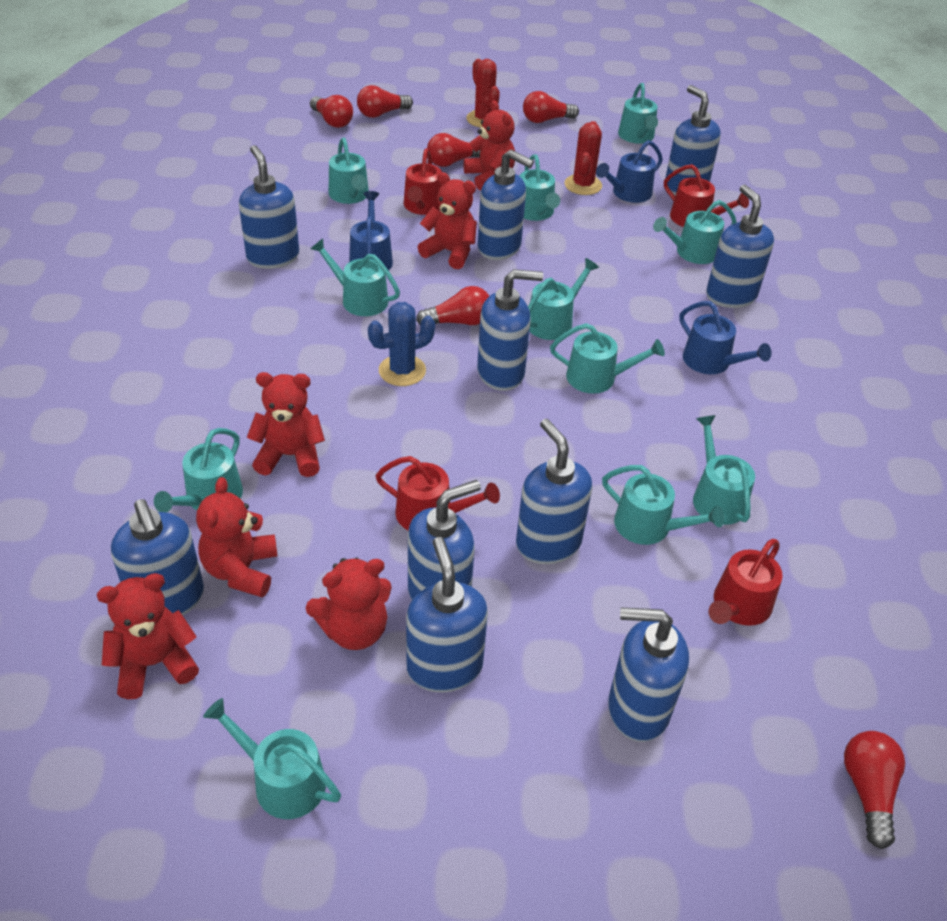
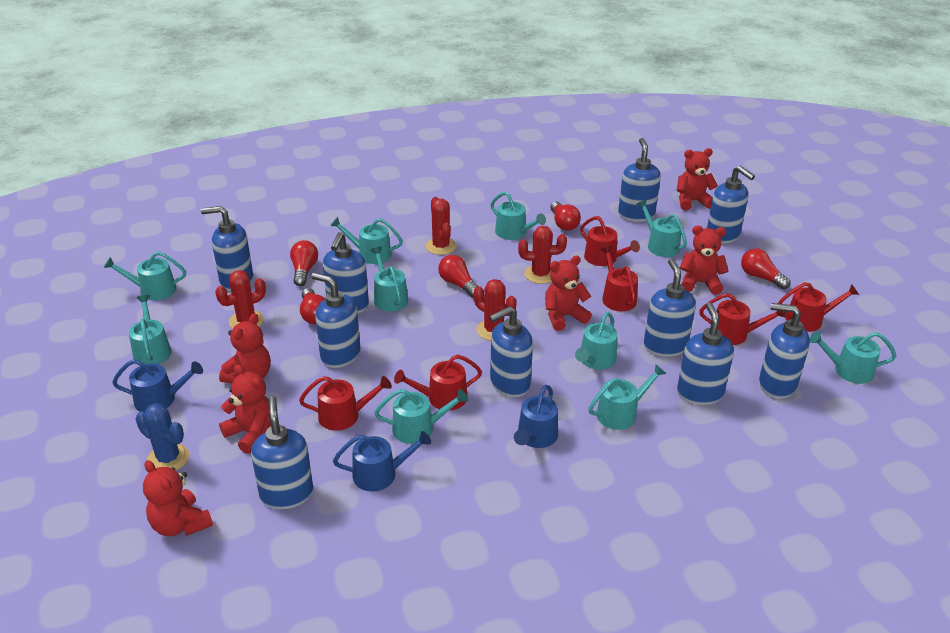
red cactus: 2 -> 4
red light bulb: 6 -> 5
red watering can: 4 -> 6
turquoise watering can: 11 -> 10

